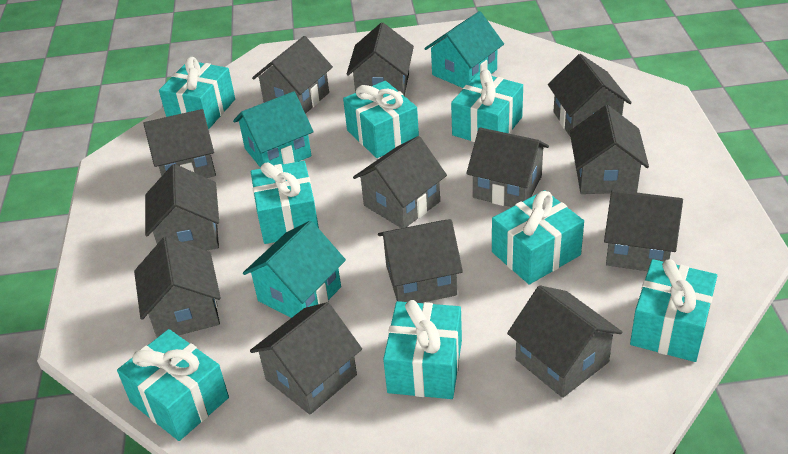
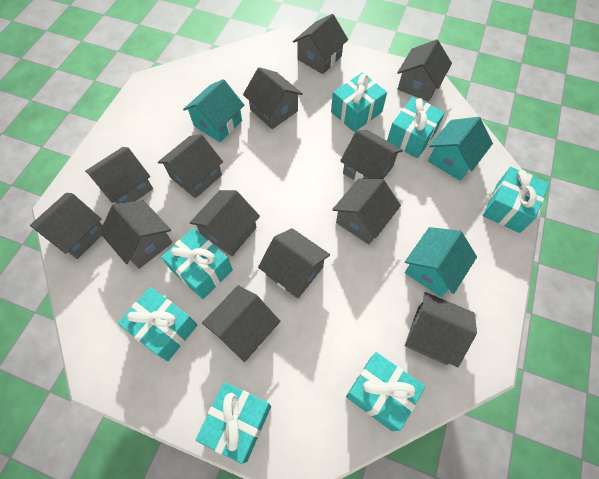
turquoise gift: 8 -> 7

